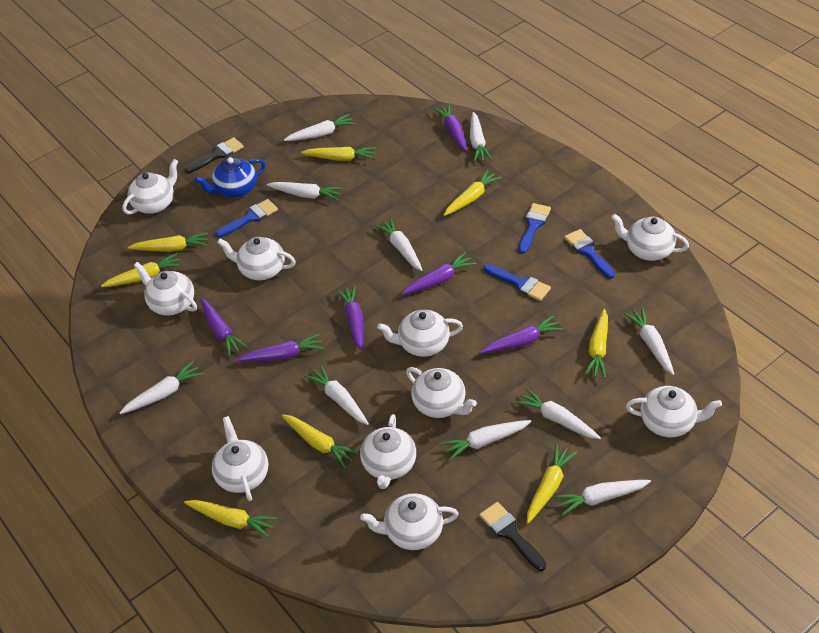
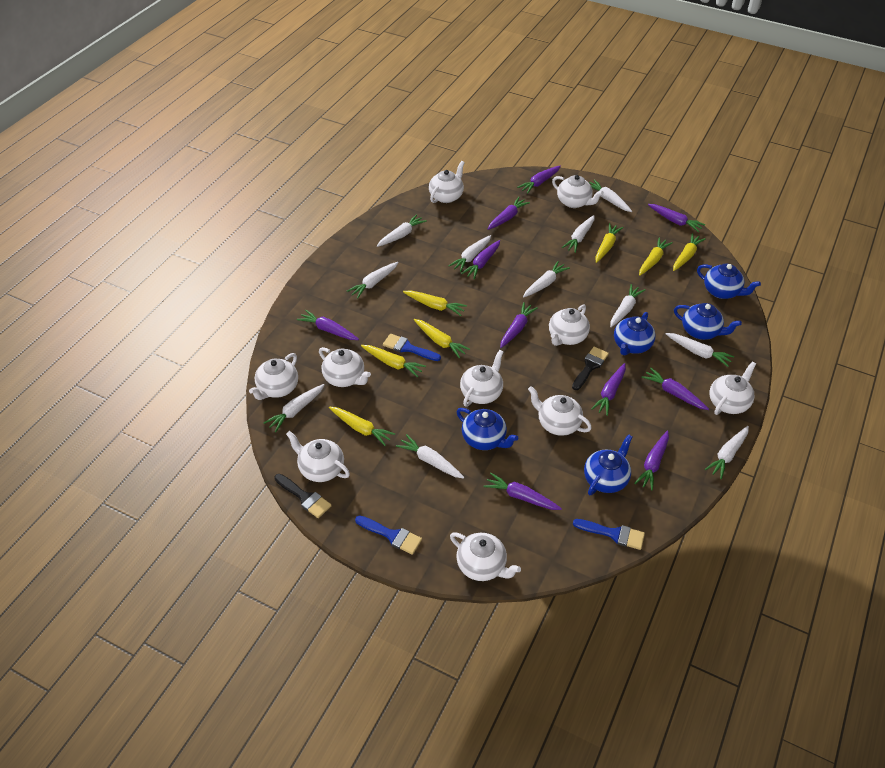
blue brush: 4 -> 3
blue teapot: 1 -> 5
purple carrot: 6 -> 10
white carrot: 10 -> 11
yellow carrot: 8 -> 7

